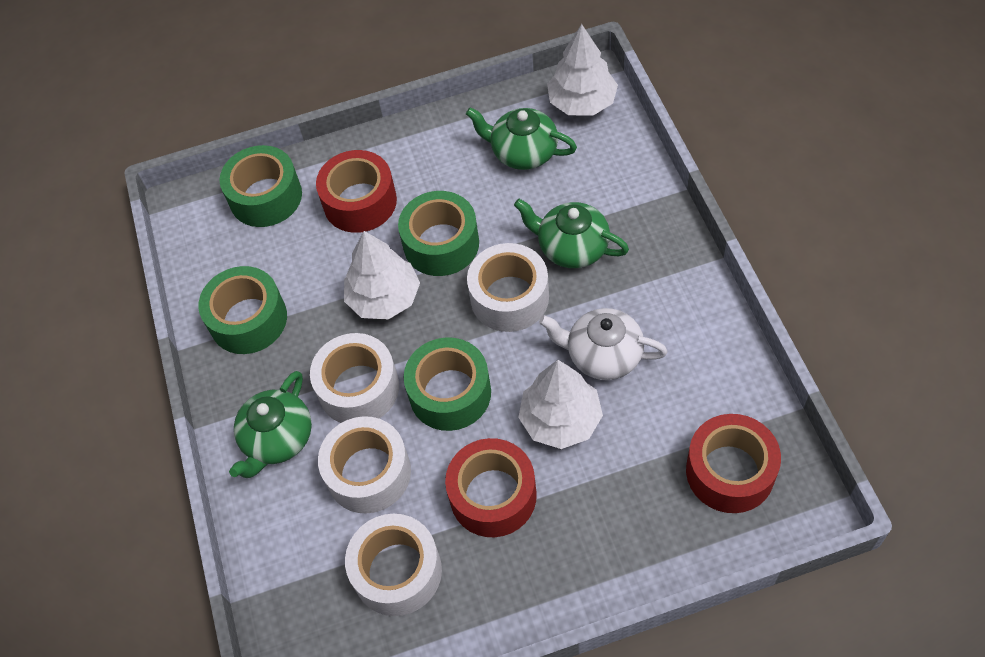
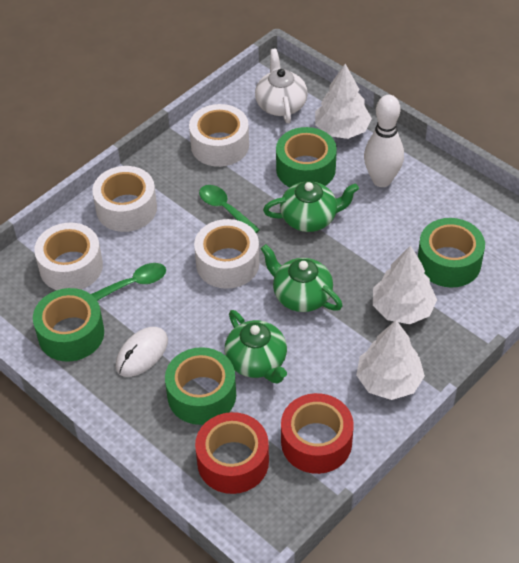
green spoon: 0 -> 2
red tape: 3 -> 2
white bowling pin: 0 -> 1
white mouse: 0 -> 1

